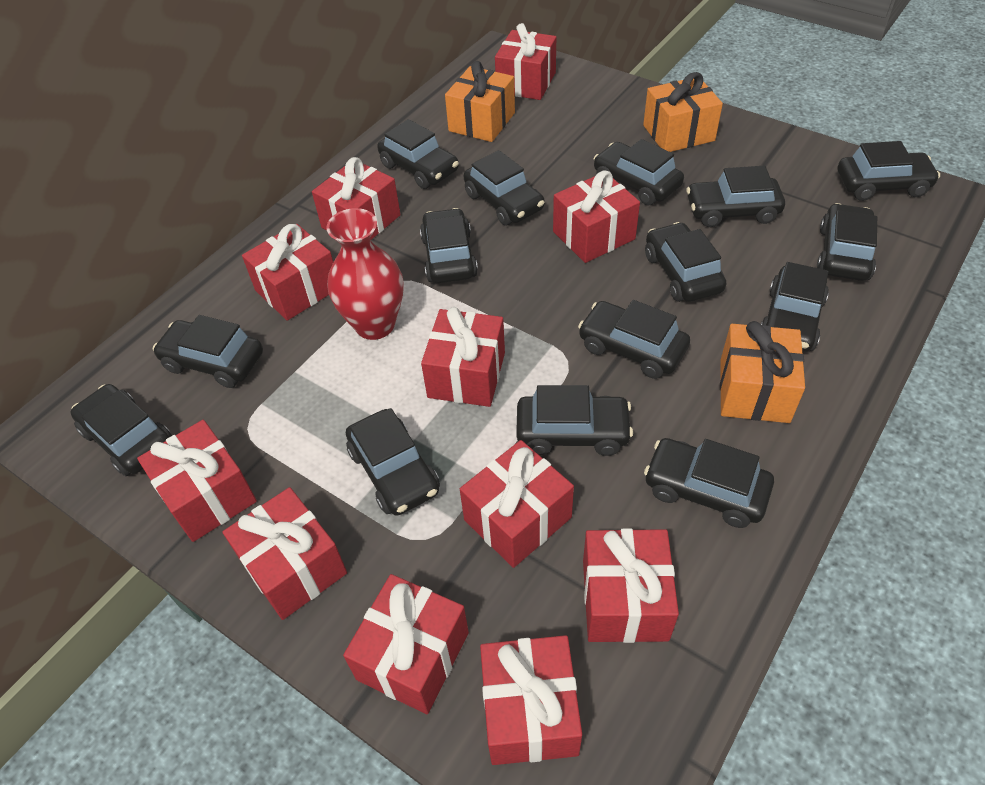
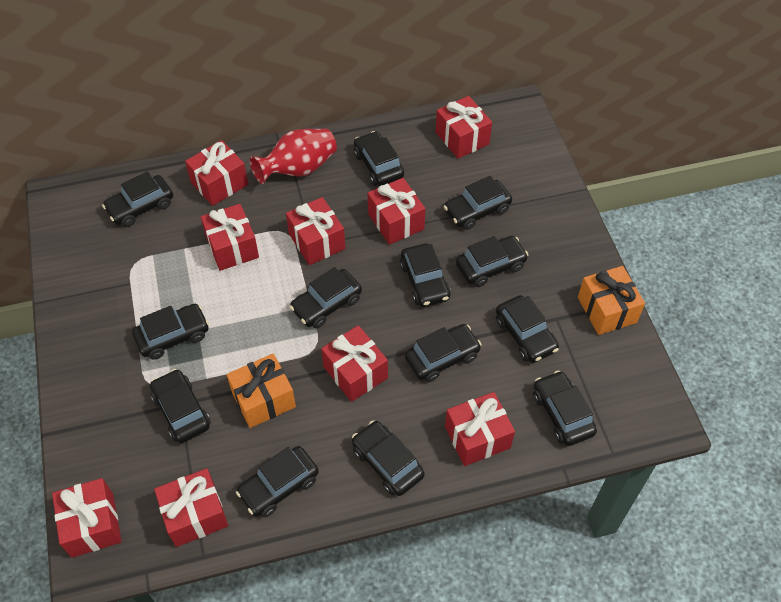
black car: 15 -> 13
orange gift: 3 -> 2
red gift: 11 -> 9

